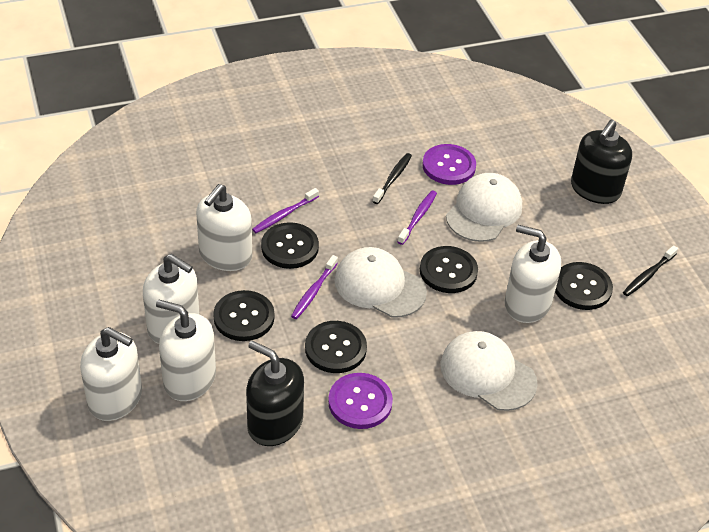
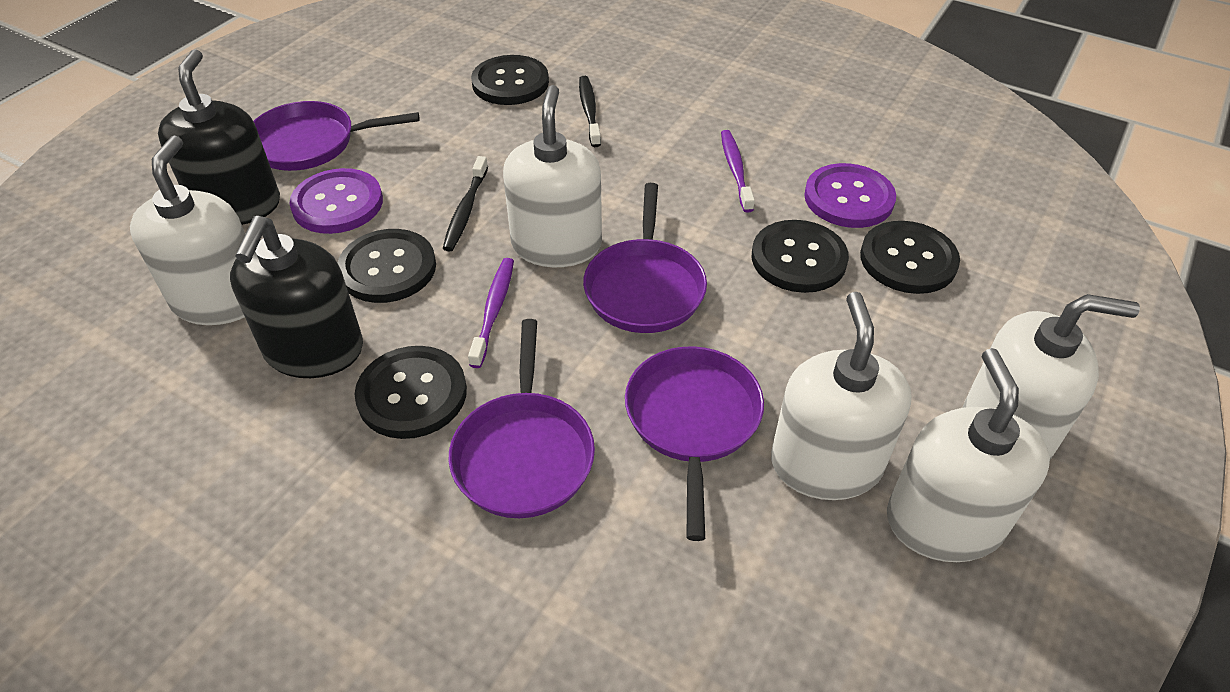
purple pan: 0 -> 4
purple toothbrush: 3 -> 2
white cap: 3 -> 0

